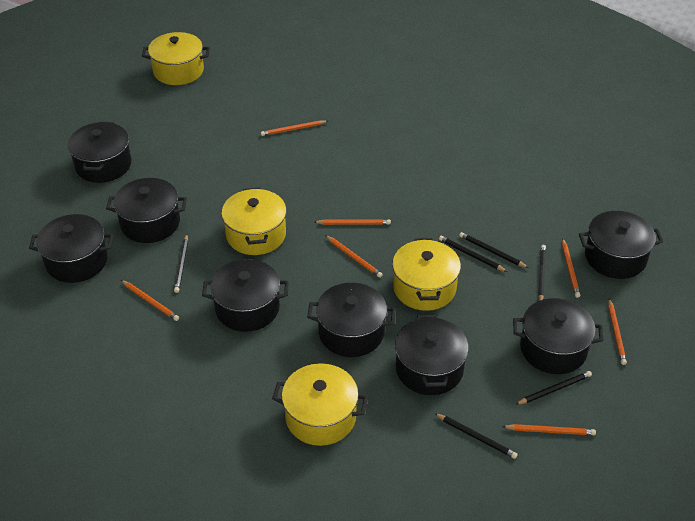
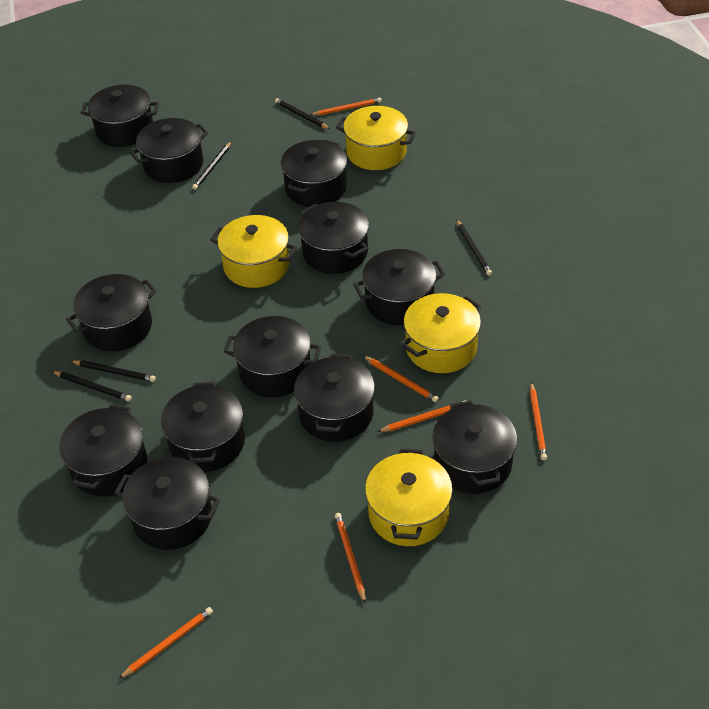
black pencil: 6 -> 5
black pot: 8 -> 12
orange pencil: 7 -> 6

